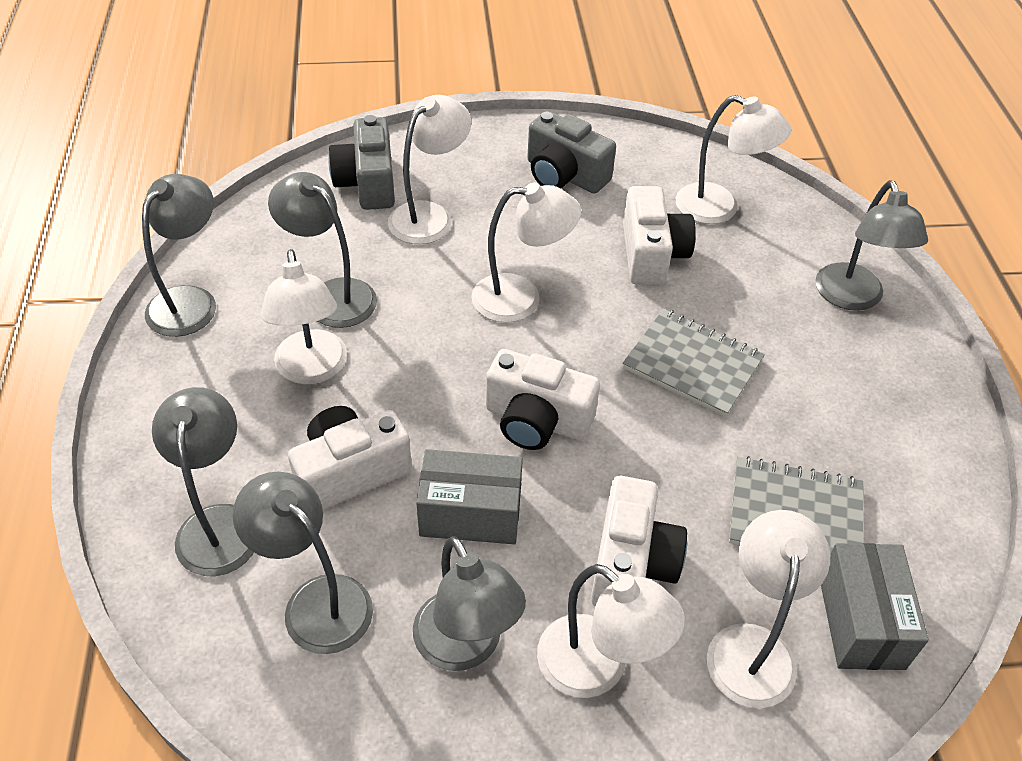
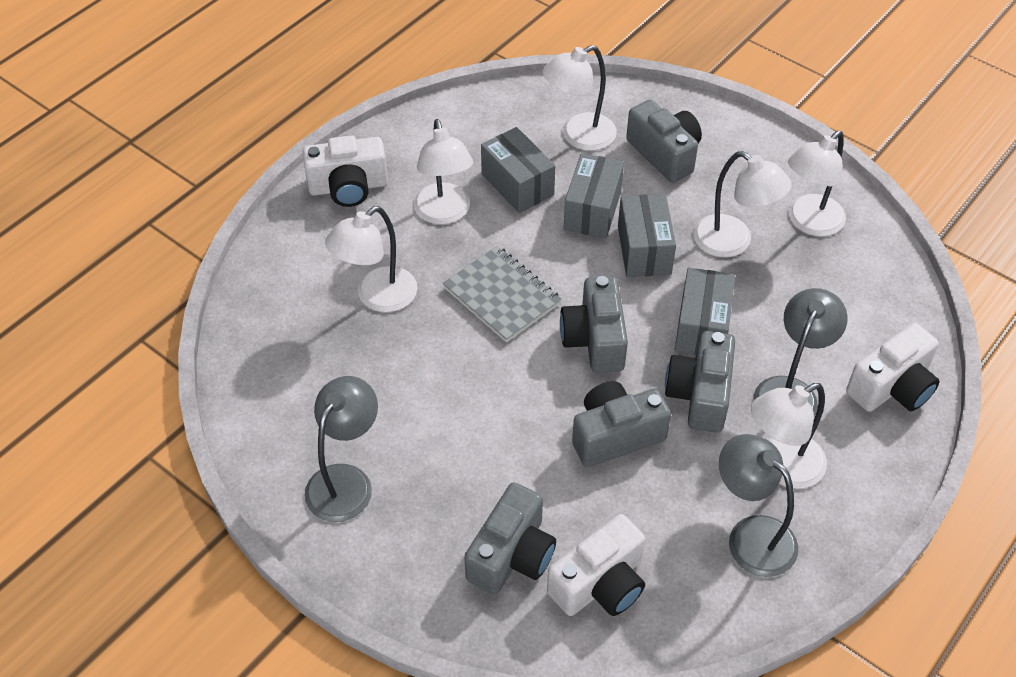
grey box: 2 -> 4
grey camera: 2 -> 5
grey lamp: 6 -> 3
grey notebook: 2 -> 1
white camera: 4 -> 3

